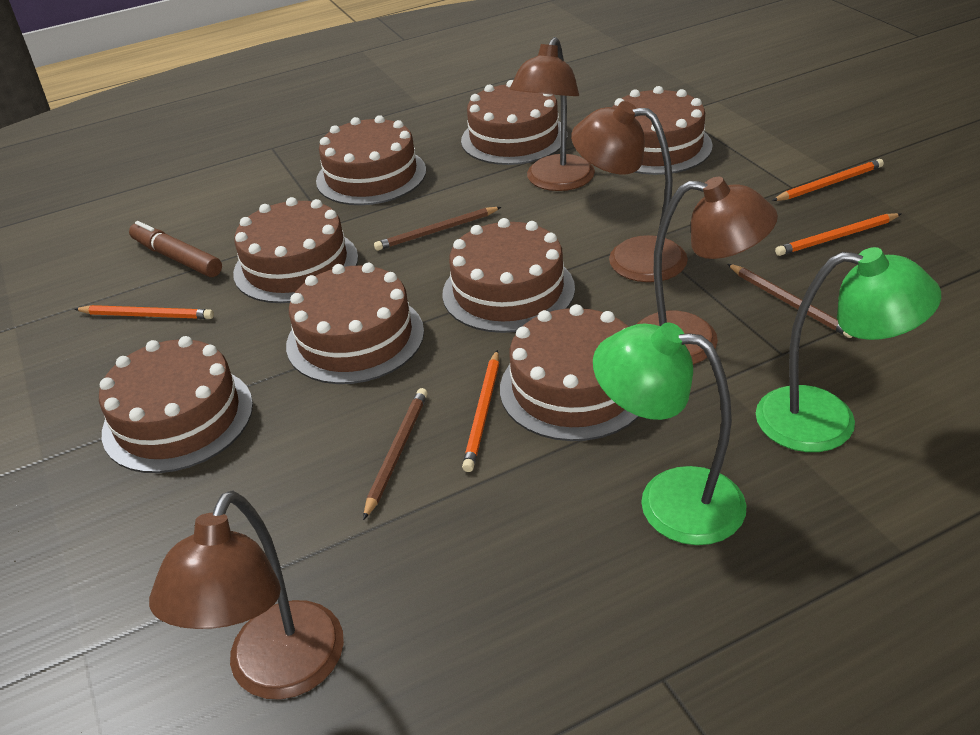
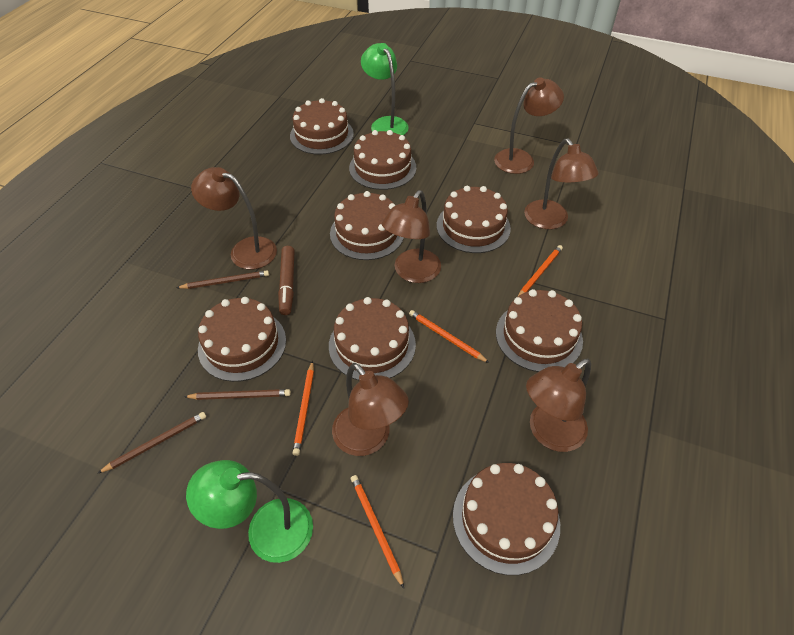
brown lamp: 4 -> 6

